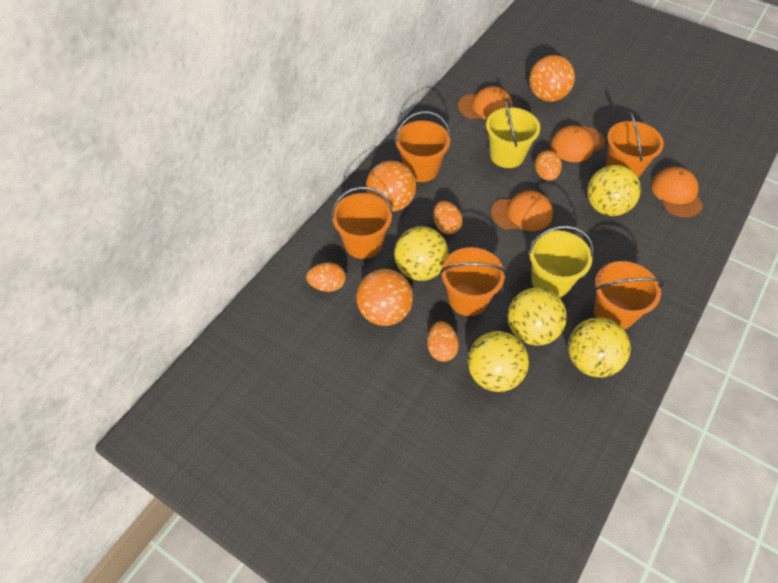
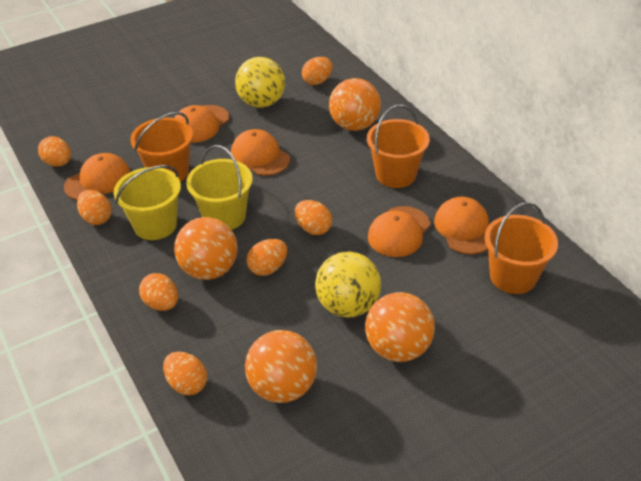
orange ball: 3 -> 4
orange bucket: 5 -> 3
orange cap: 4 -> 5
orange egg: 4 -> 7
yellow ball: 5 -> 2

